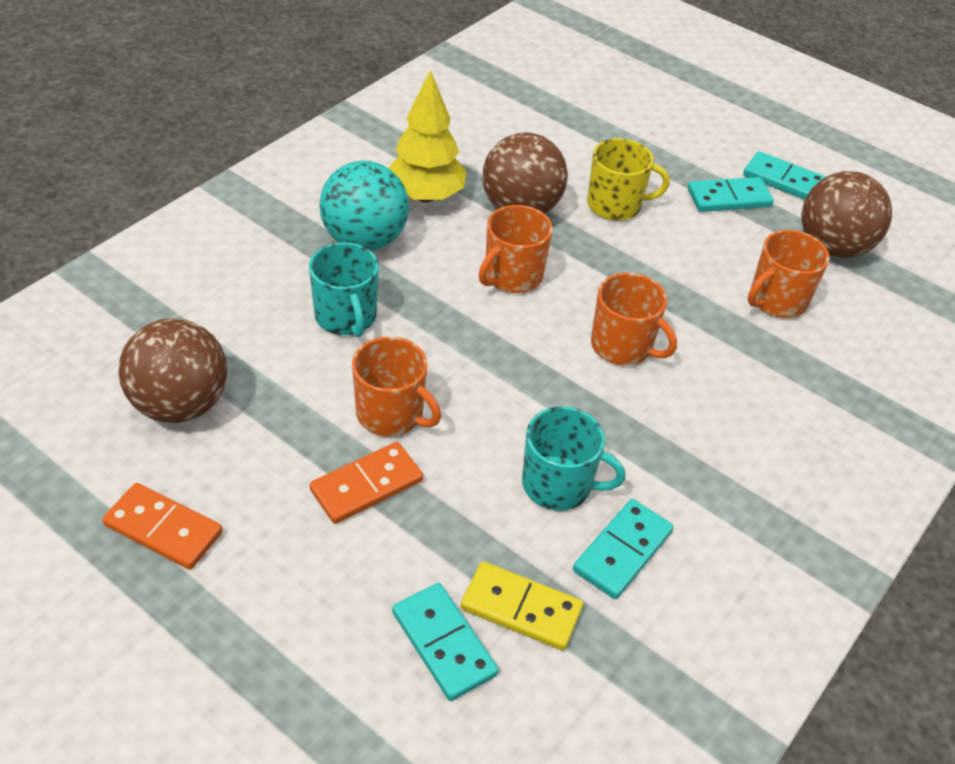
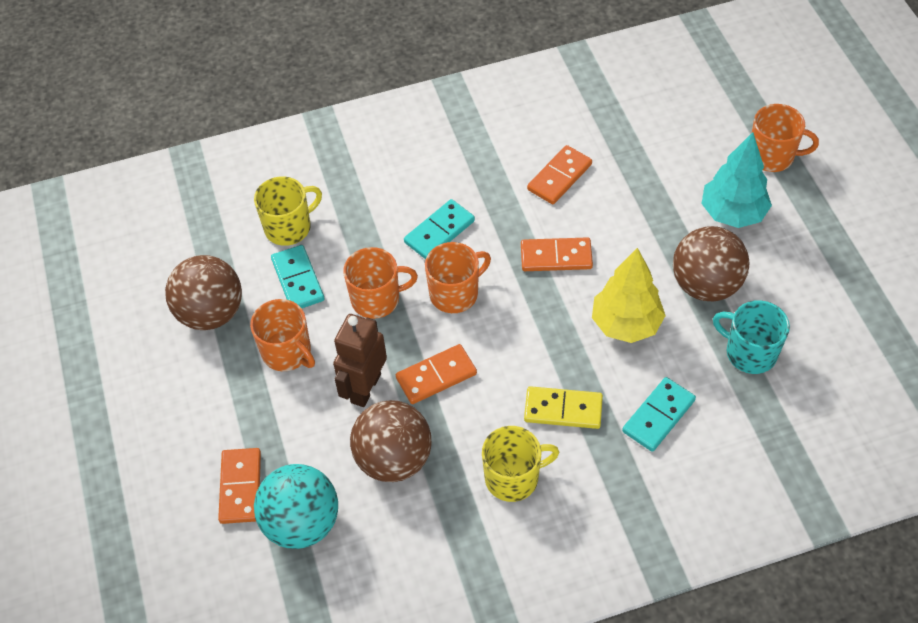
brown robot: 0 -> 1
orange domino: 2 -> 4
turquoise domino: 4 -> 3
turquoise mug: 2 -> 1
turquoise tree: 0 -> 1
yellow mug: 1 -> 2

